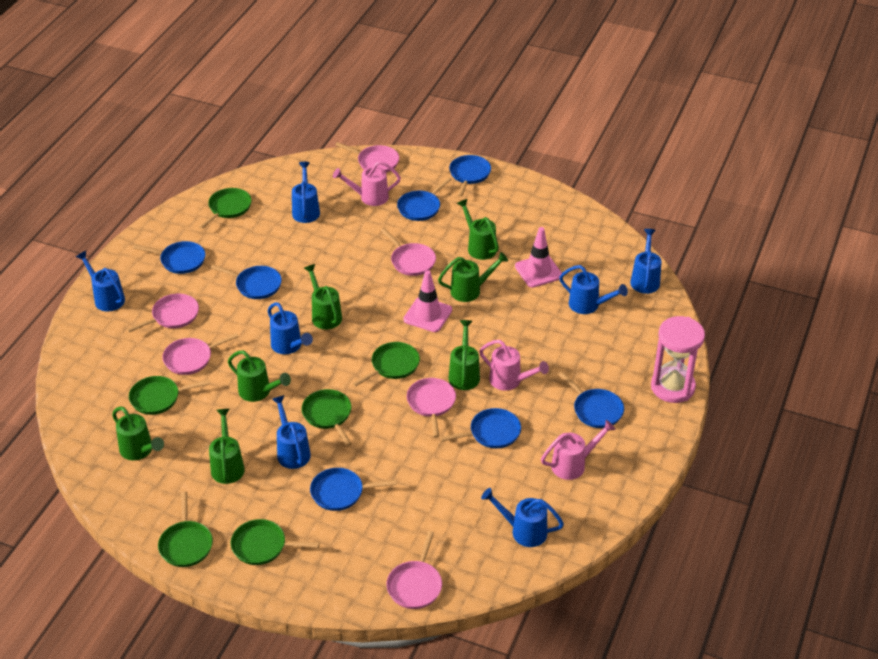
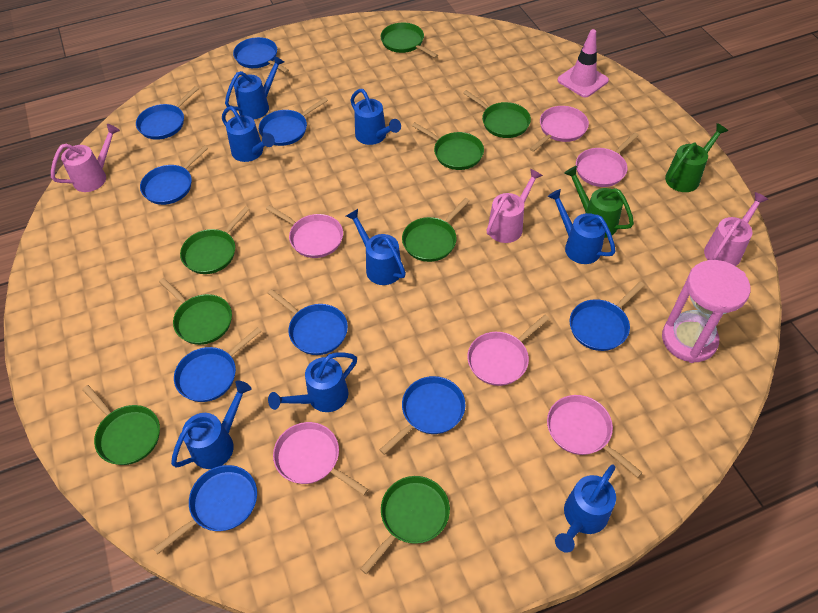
blue pan: 7 -> 9
blue watering can: 7 -> 8
green pan: 6 -> 8
green watering can: 7 -> 2
pink traffic cone: 2 -> 1

